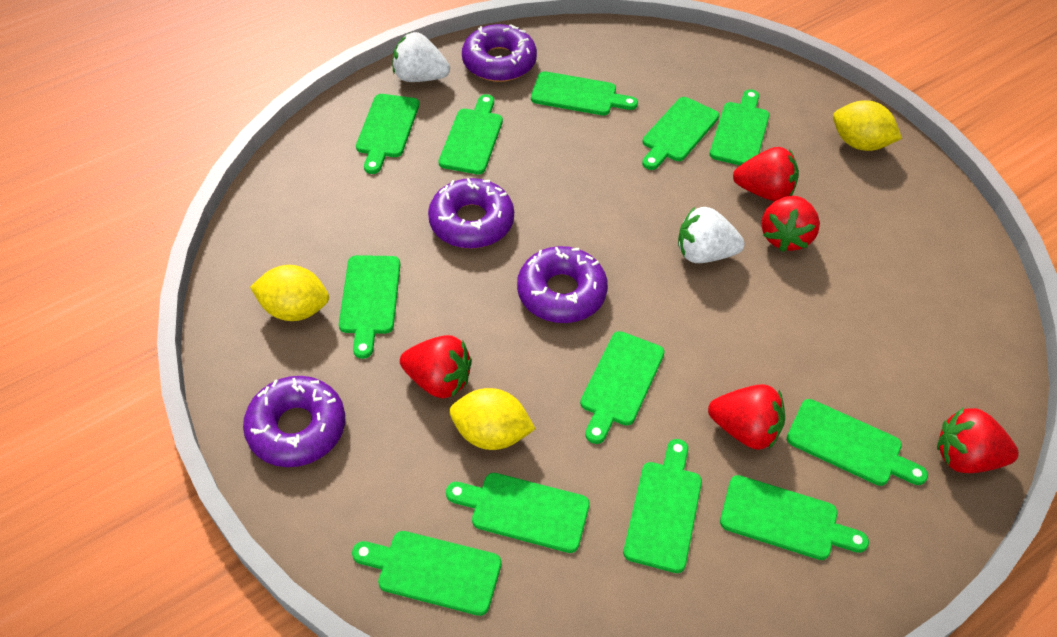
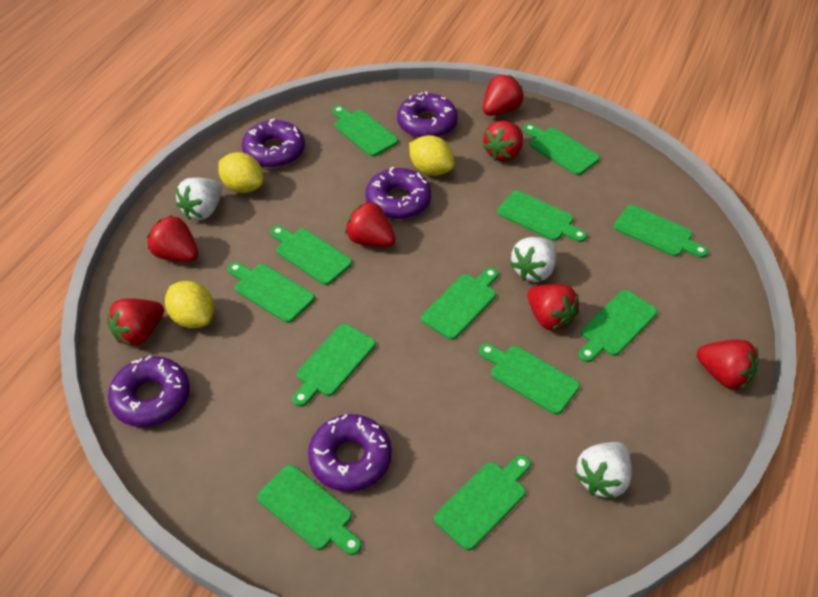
purple donut: 4 -> 5
red strawberry: 5 -> 7
white strawberry: 2 -> 3

